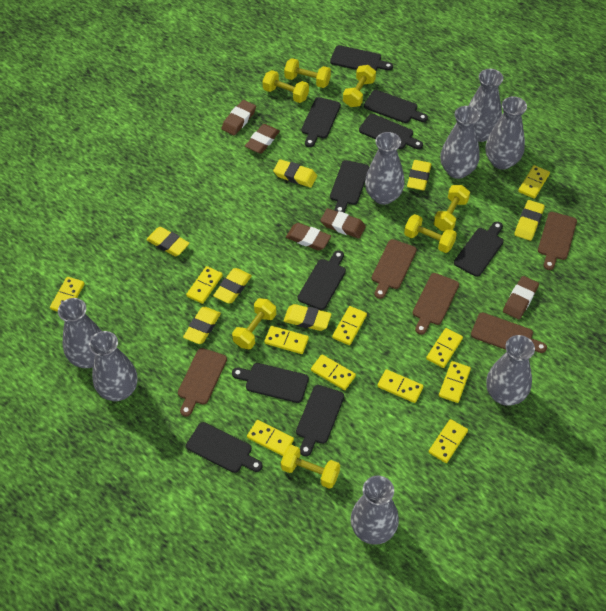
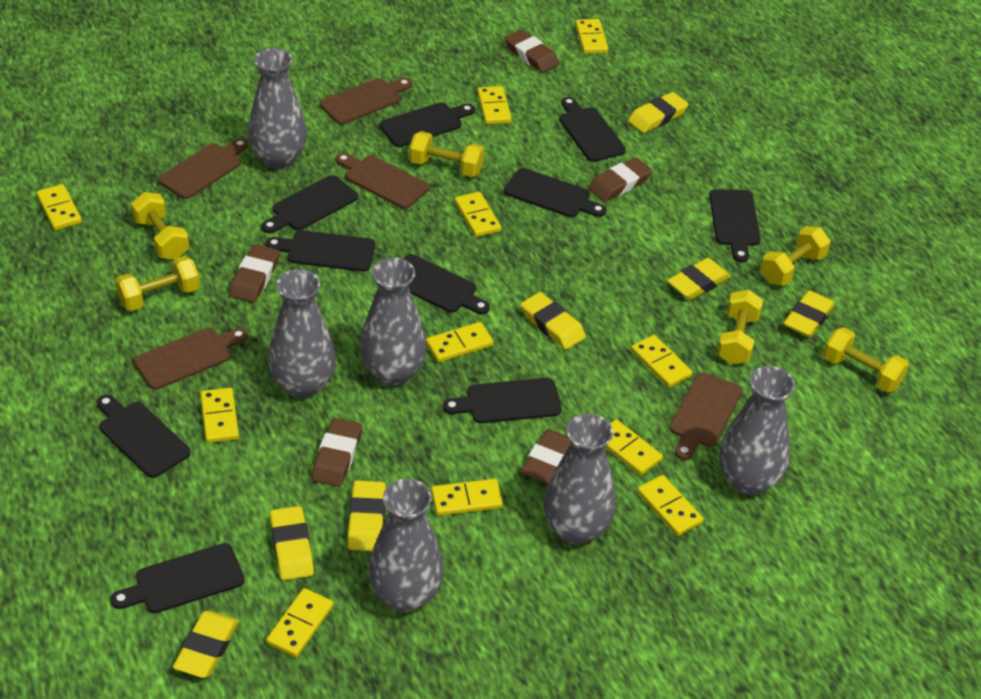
grey vase: 8 -> 6
yellow dumbbell: 7 -> 6

